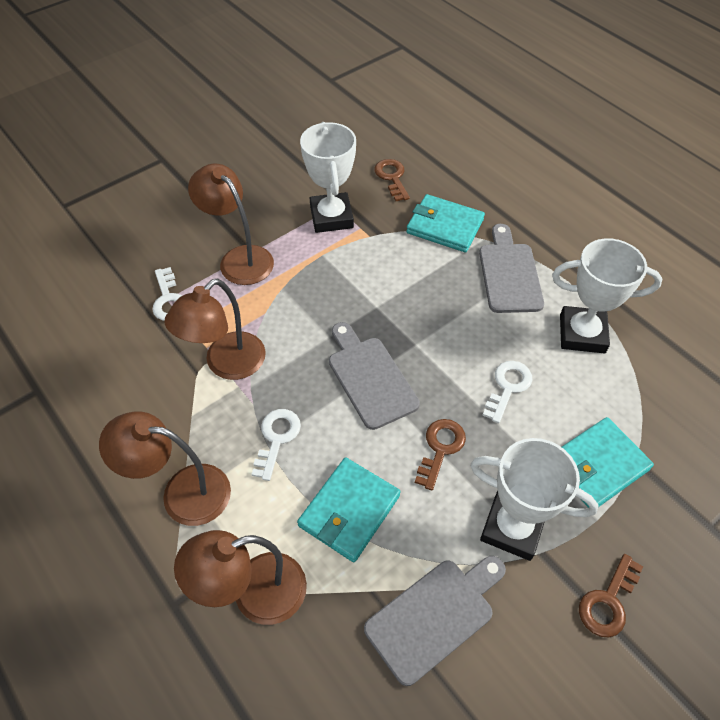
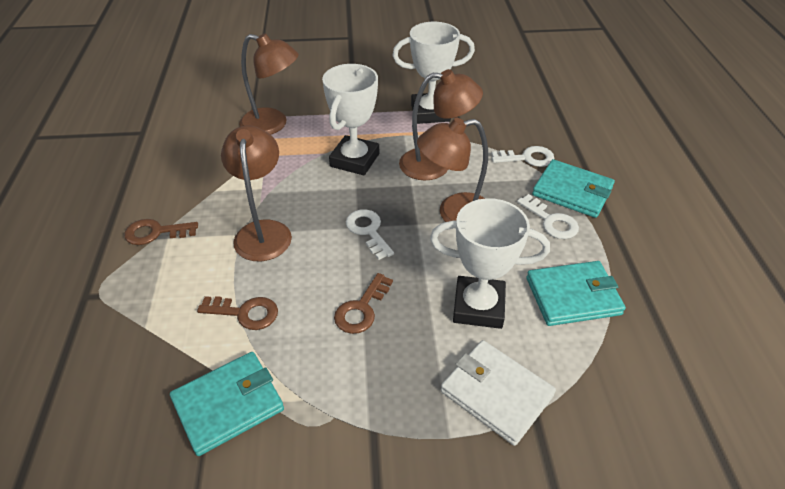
grey cutting board: 3 -> 0
white wallet: 0 -> 1

